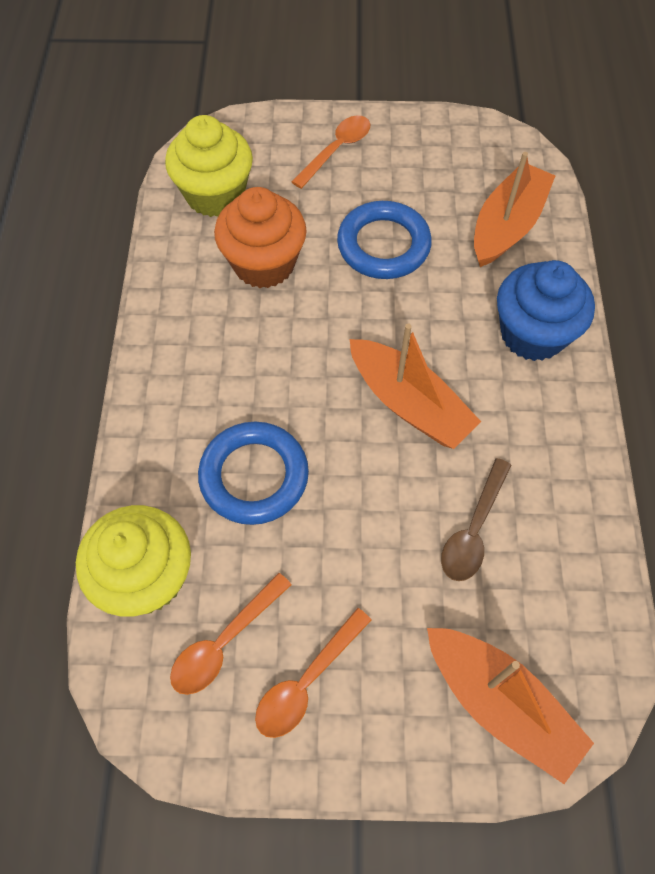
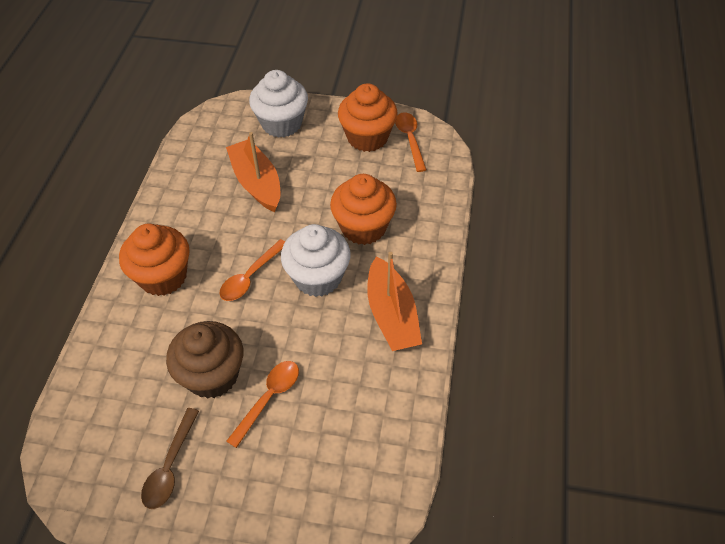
blue cupcake: 1 -> 0
blue ring: 2 -> 0
brown cupcake: 0 -> 1
orange boat: 3 -> 2
orange cupcake: 1 -> 3
white cupcake: 0 -> 2
yellow cupcake: 2 -> 0

